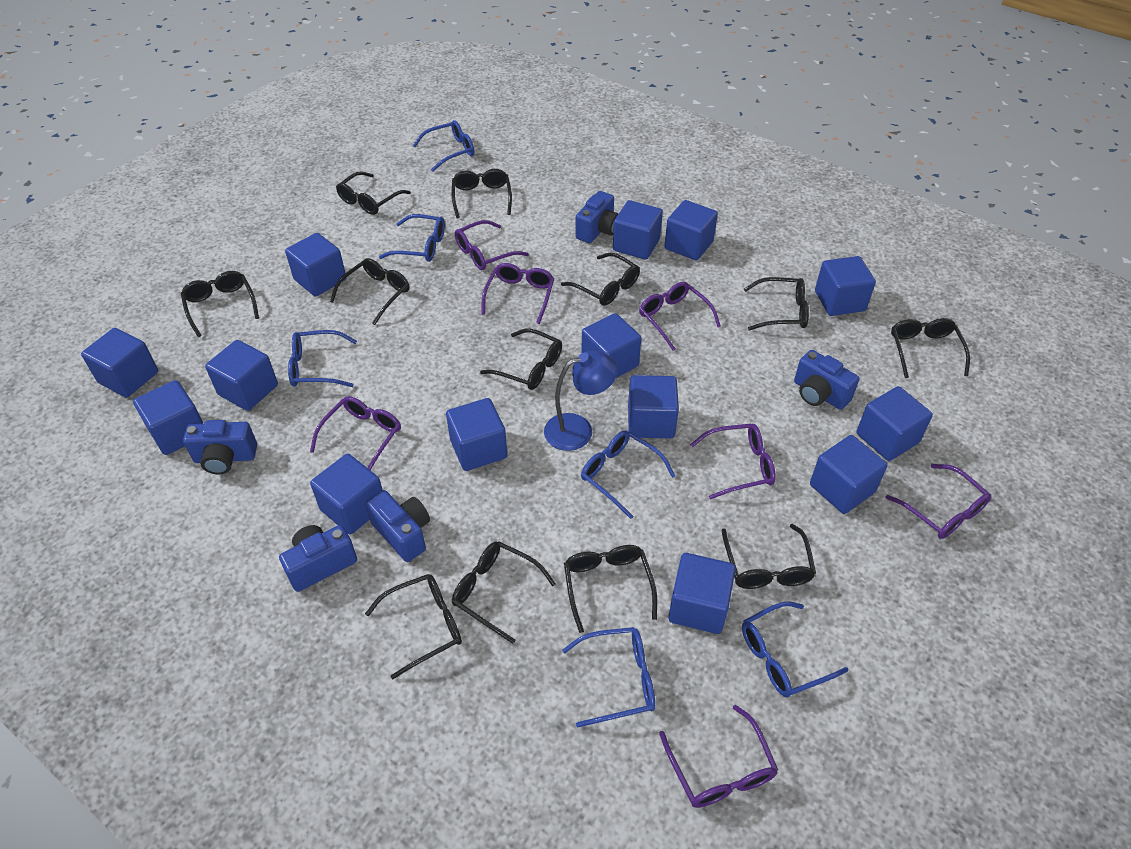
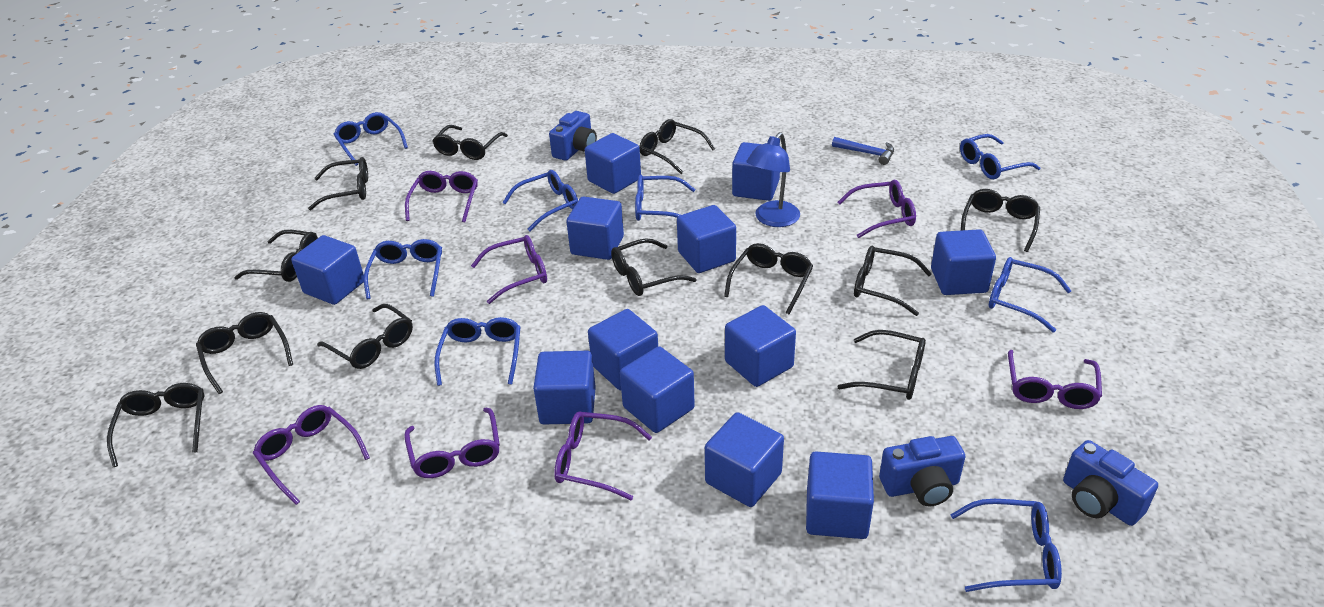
blue camera: 5 -> 3
blue cube: 14 -> 12
blue glasses: 6 -> 8
blue hammer: 0 -> 1

